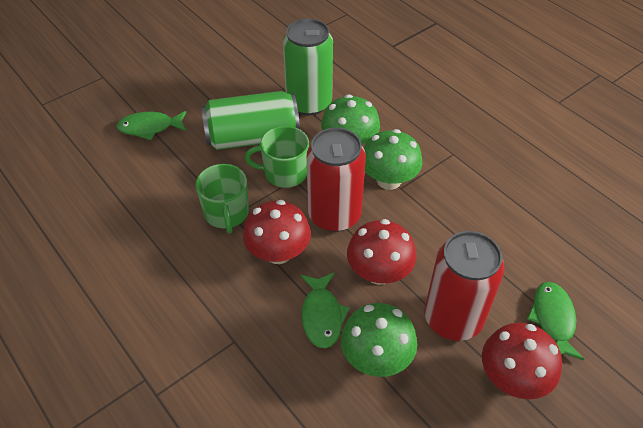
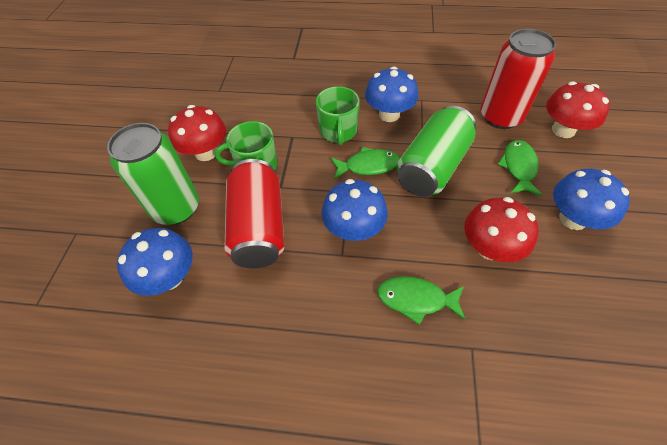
blue mushroom: 0 -> 4
green mushroom: 3 -> 0

